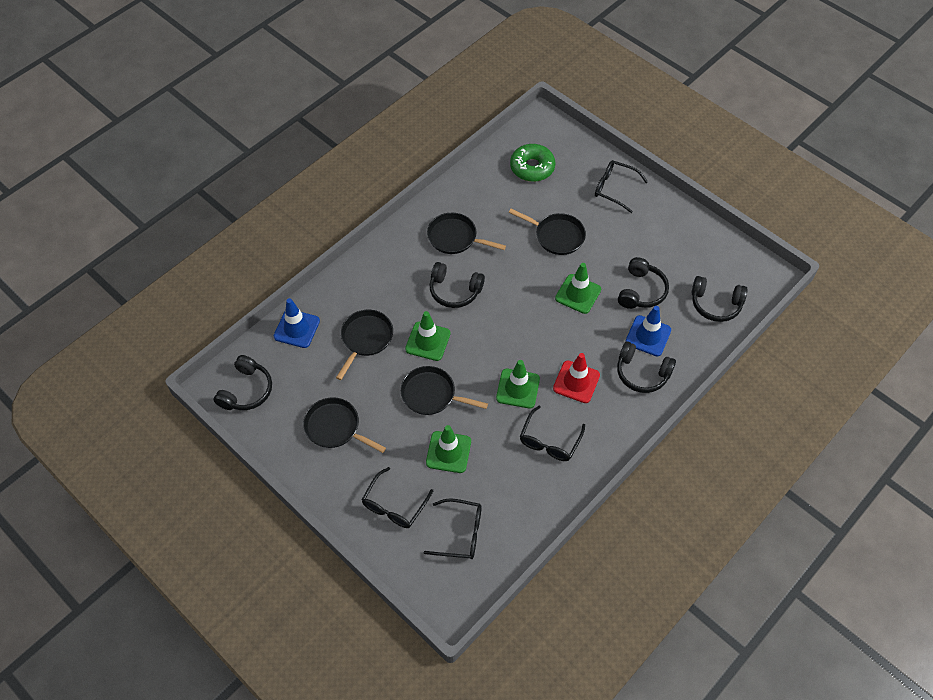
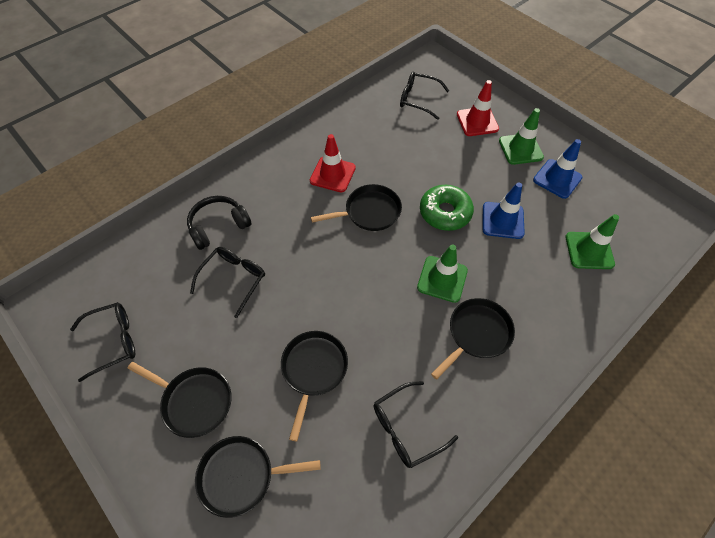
black headphones: 5 -> 1
green traffic cone: 4 -> 3
red traffic cone: 1 -> 2

